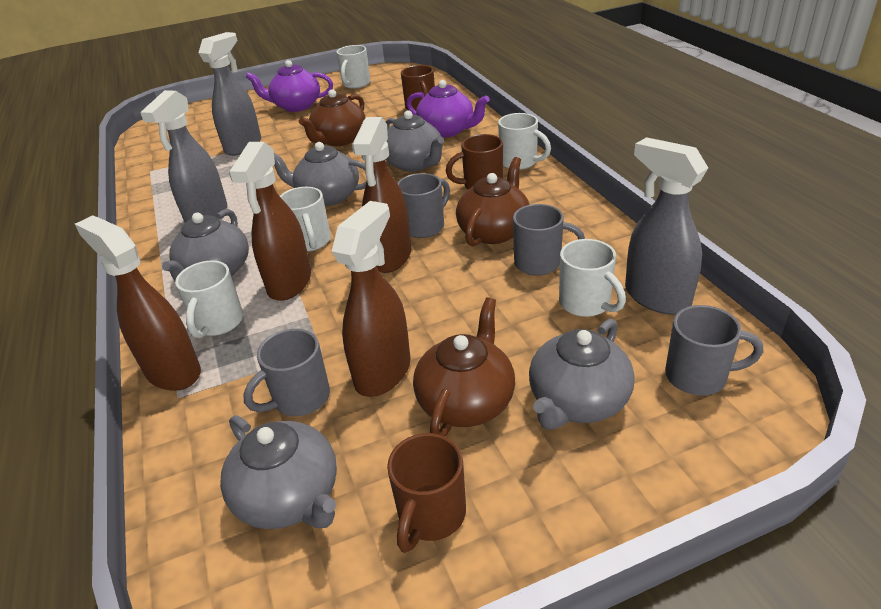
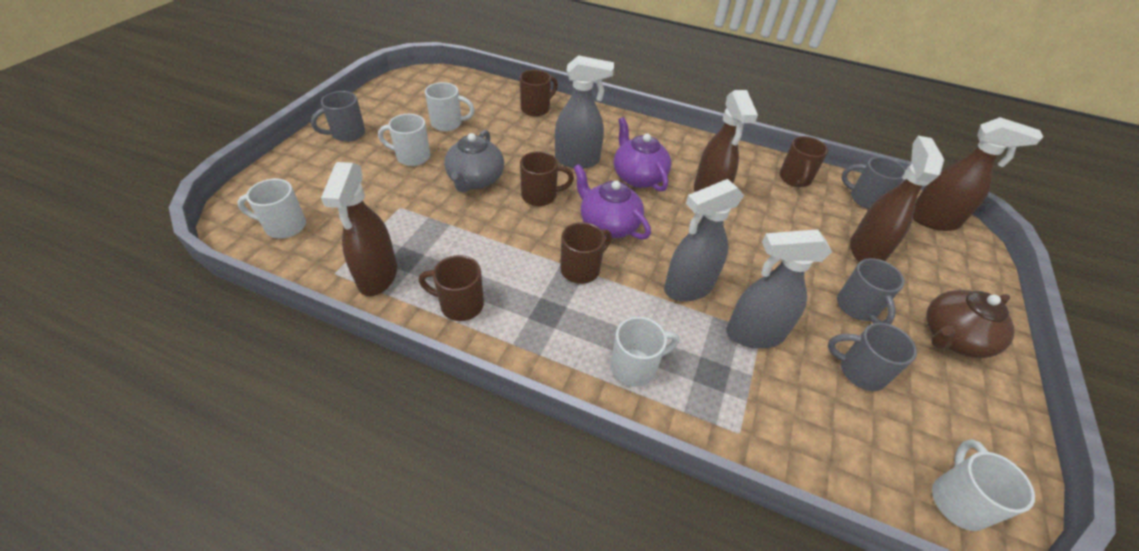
brown mug: 3 -> 5
brown teapot: 3 -> 1
grey teapot: 5 -> 1

